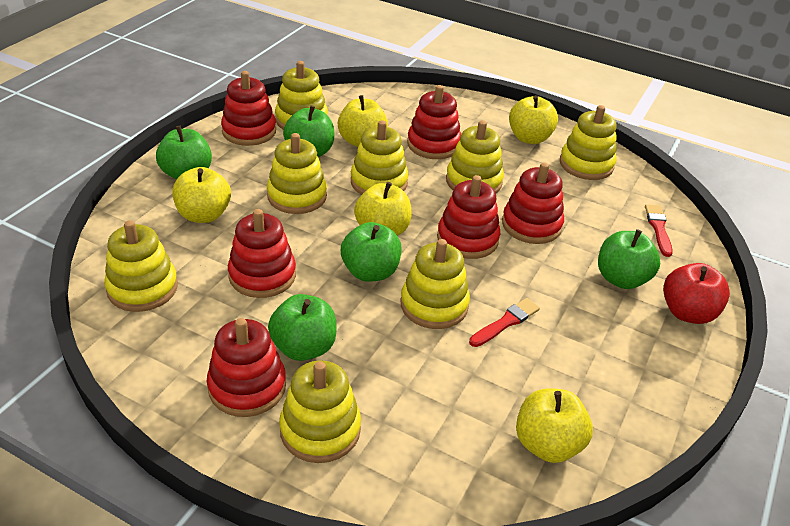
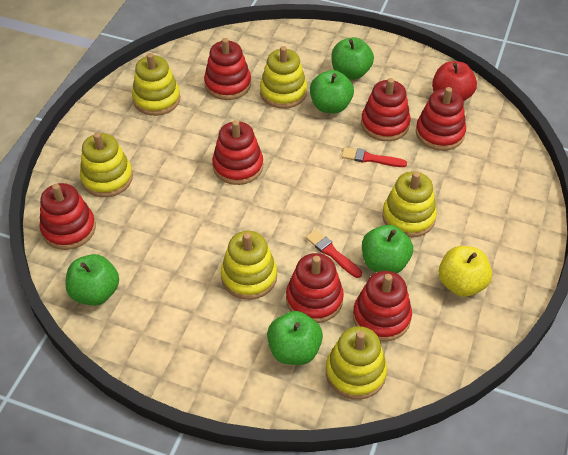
red stacking toy: 6 -> 7
yellow apple: 5 -> 1
yellow stacking toy: 8 -> 6

